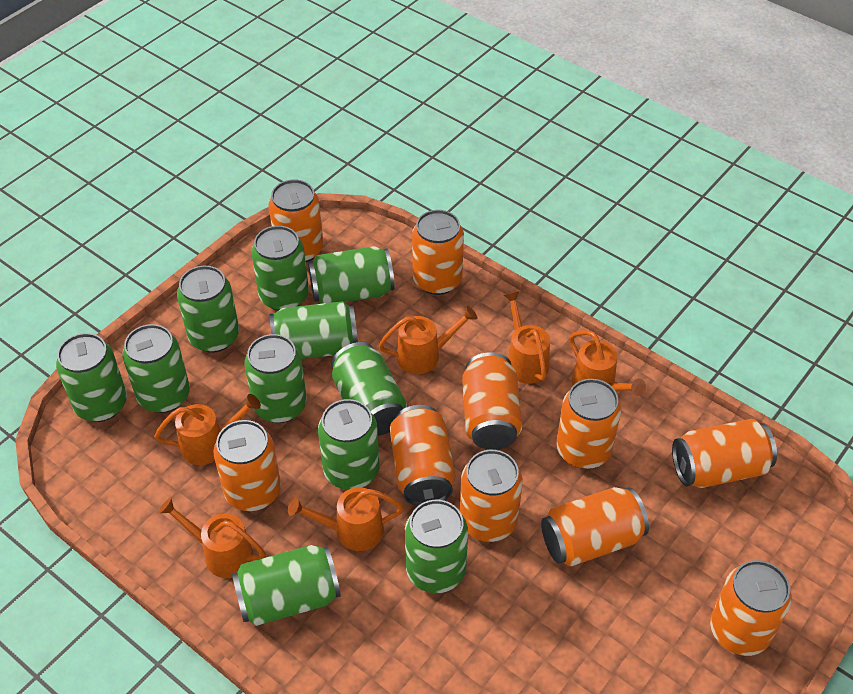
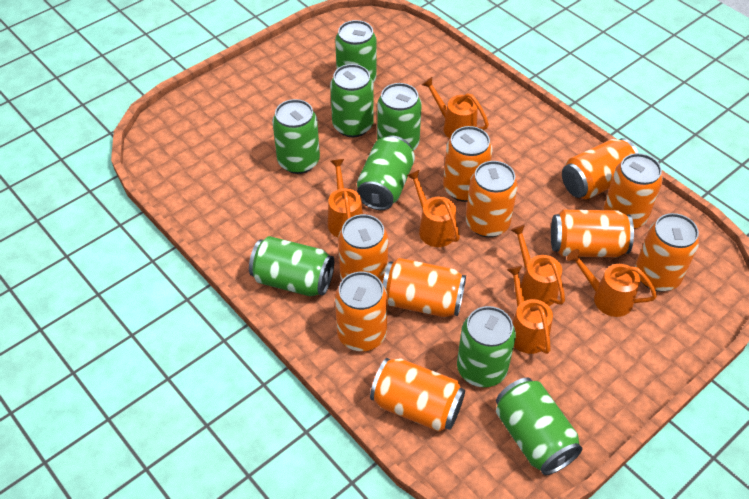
green can: 11 -> 8

